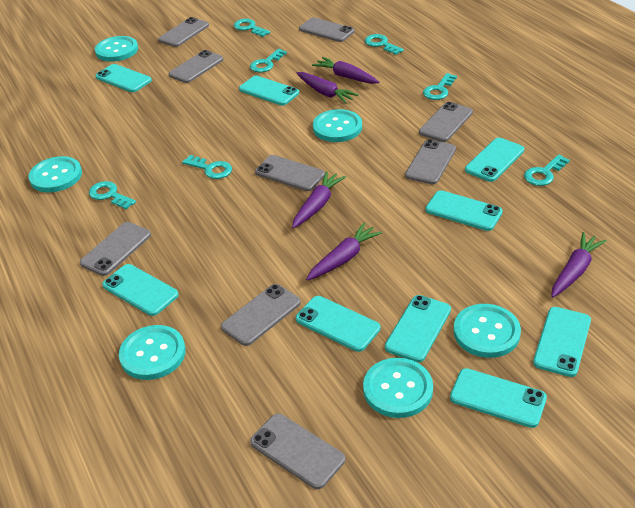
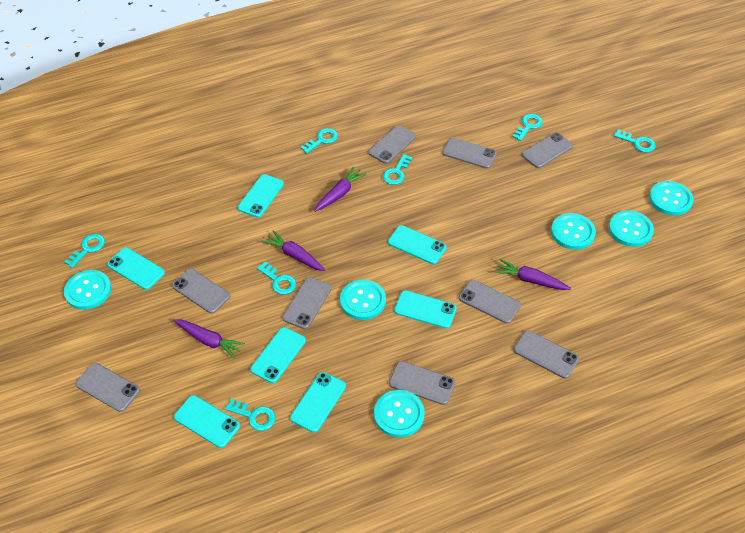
purple carrot: 5 -> 4
turquoise phone: 9 -> 7

